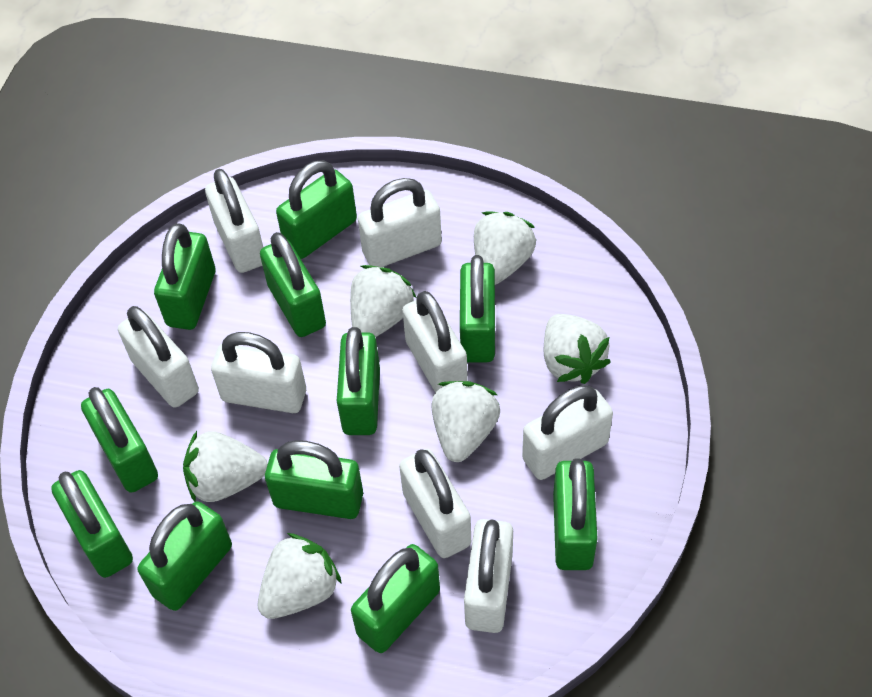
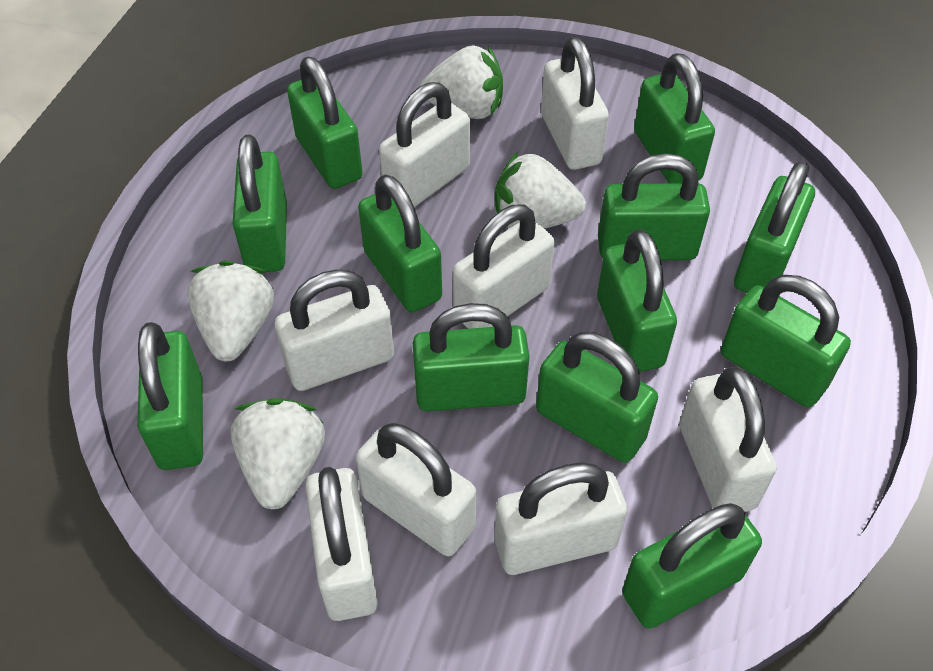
green padlock: 11 -> 12
white strawberry: 6 -> 4

